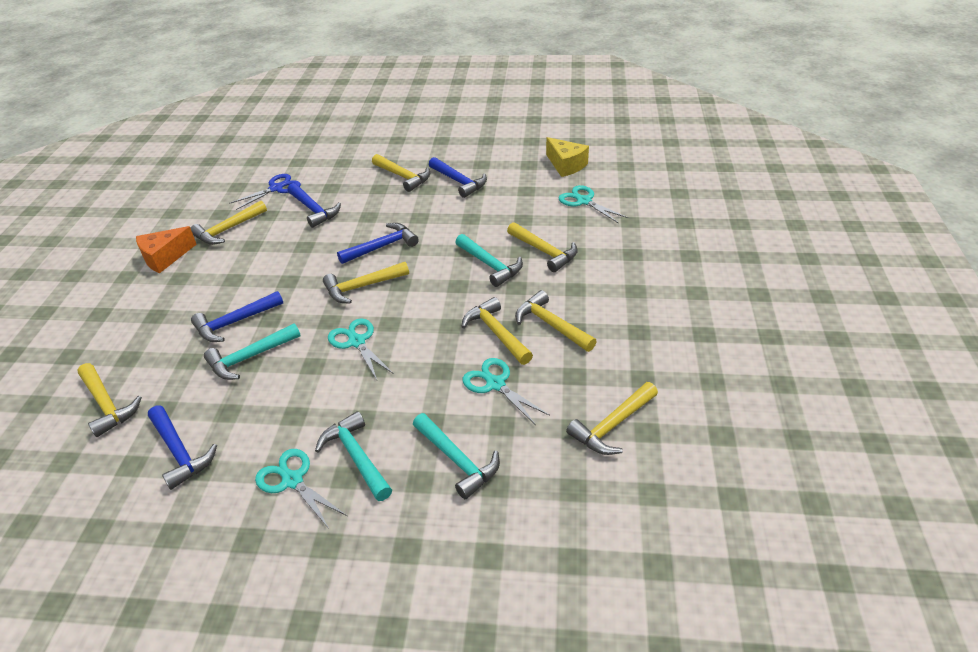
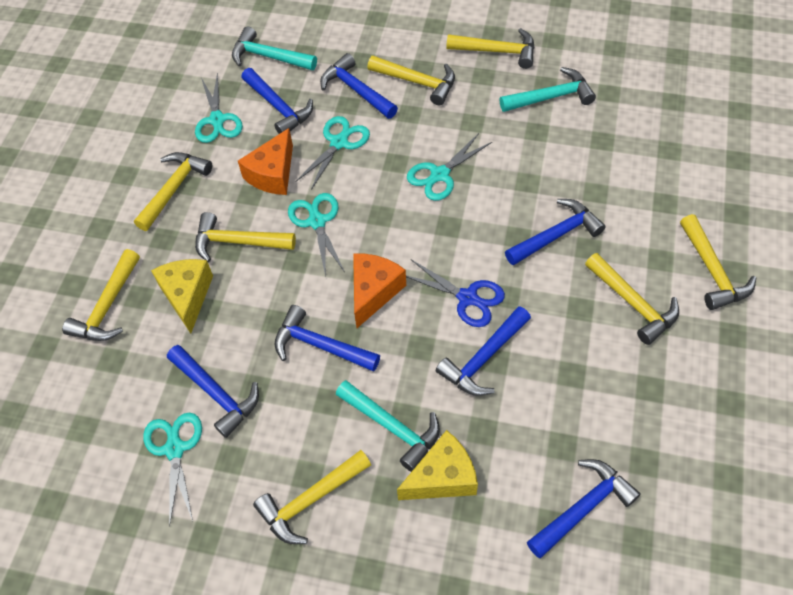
blue hammer: 5 -> 7
orange cheese: 1 -> 2
turquoise hammer: 4 -> 3
turquoise scissors: 4 -> 5
yellow cheese: 1 -> 2

